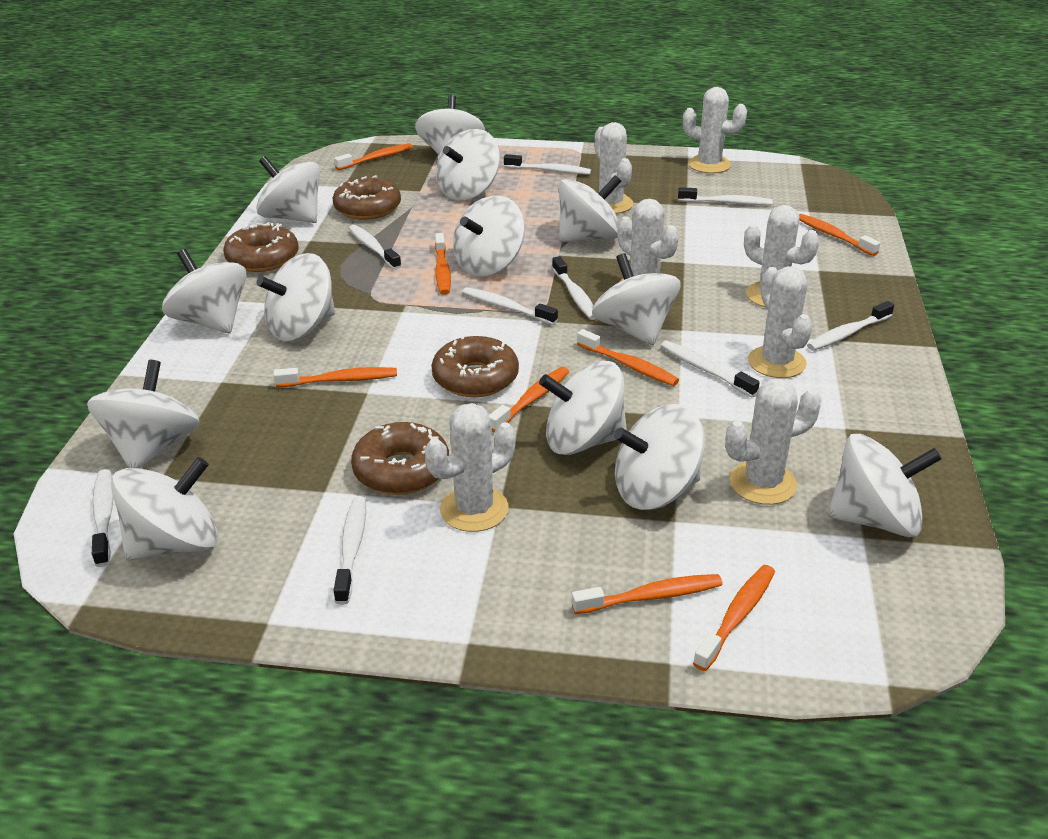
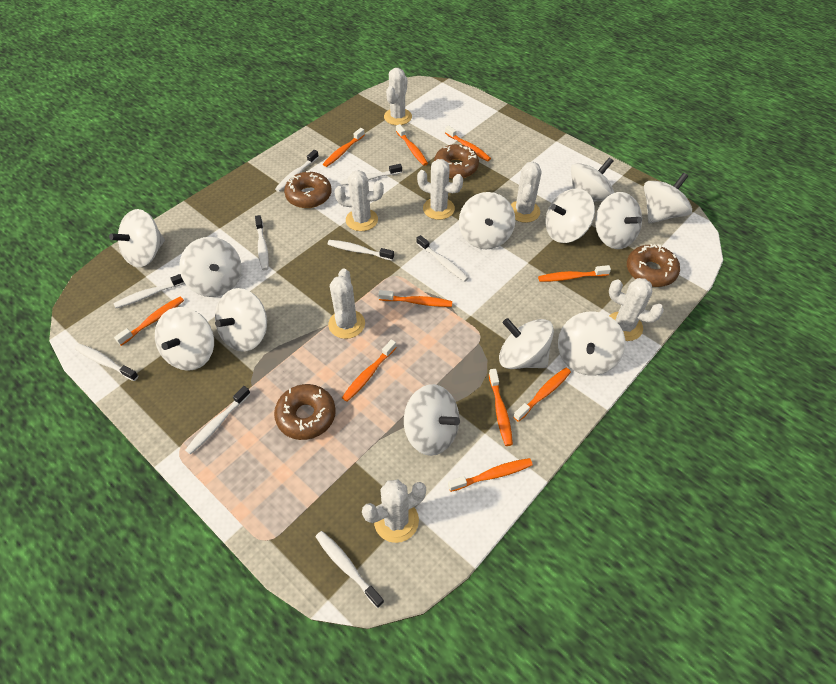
orange toothbrush: 8 -> 10
white spinning top: 13 -> 12

